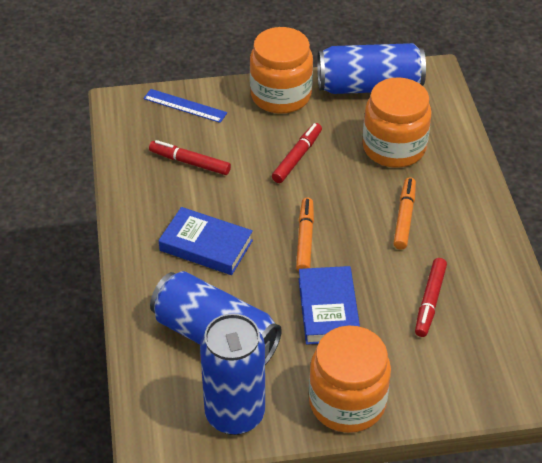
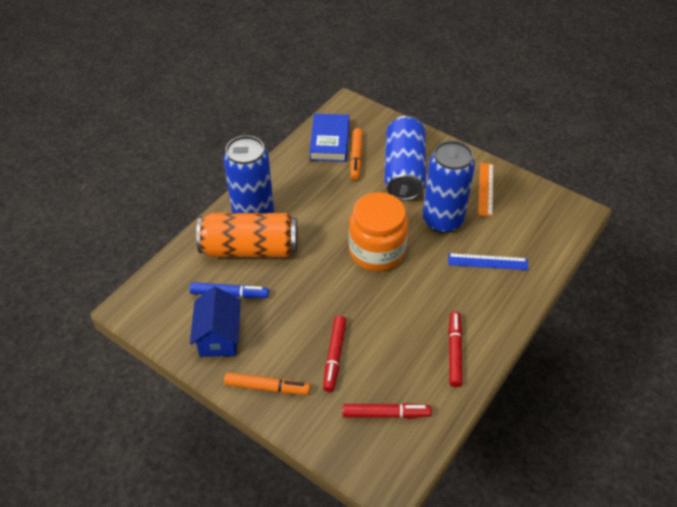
blue book: 2 -> 1
blue house: 0 -> 1
blue marker: 0 -> 1
orange can: 0 -> 1
orange jar: 3 -> 1
orange ruler: 0 -> 1

